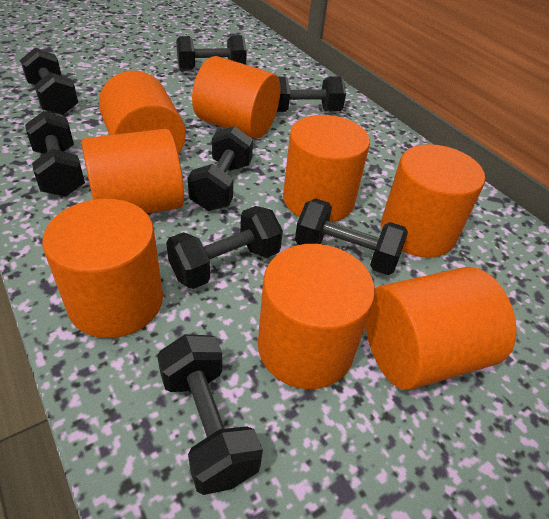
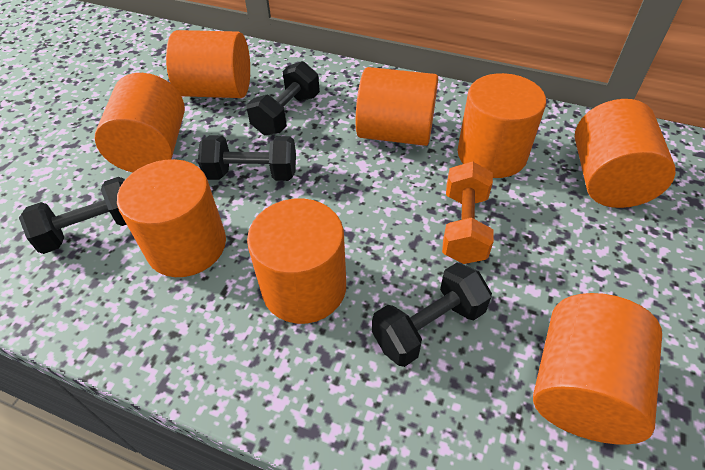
black dumbbell: 8 -> 4
orange dumbbell: 0 -> 1

